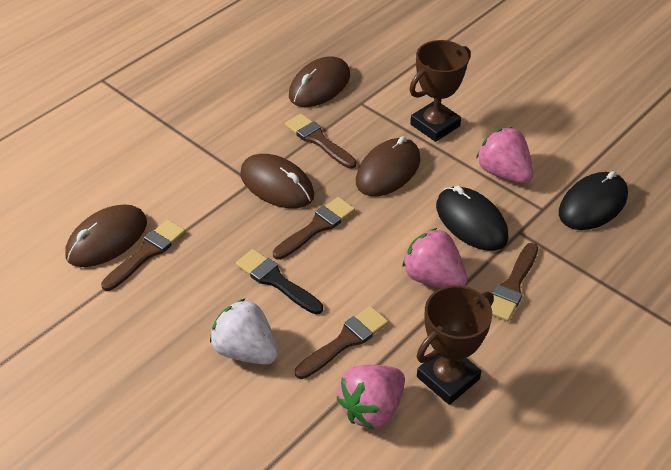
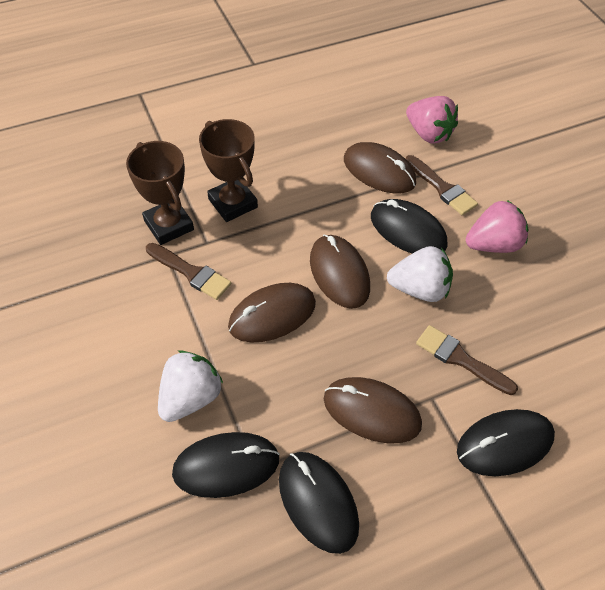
black brush: 1 -> 0
black mouse: 2 -> 4
brown brush: 5 -> 3
pink strawberry: 3 -> 2
white strawberry: 1 -> 2

